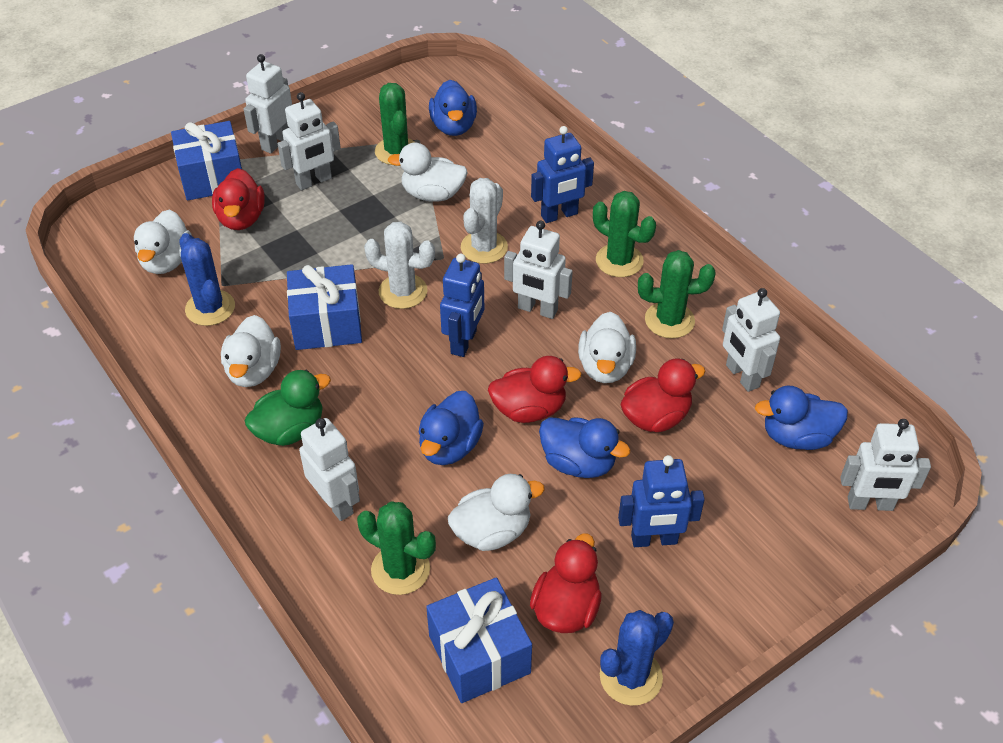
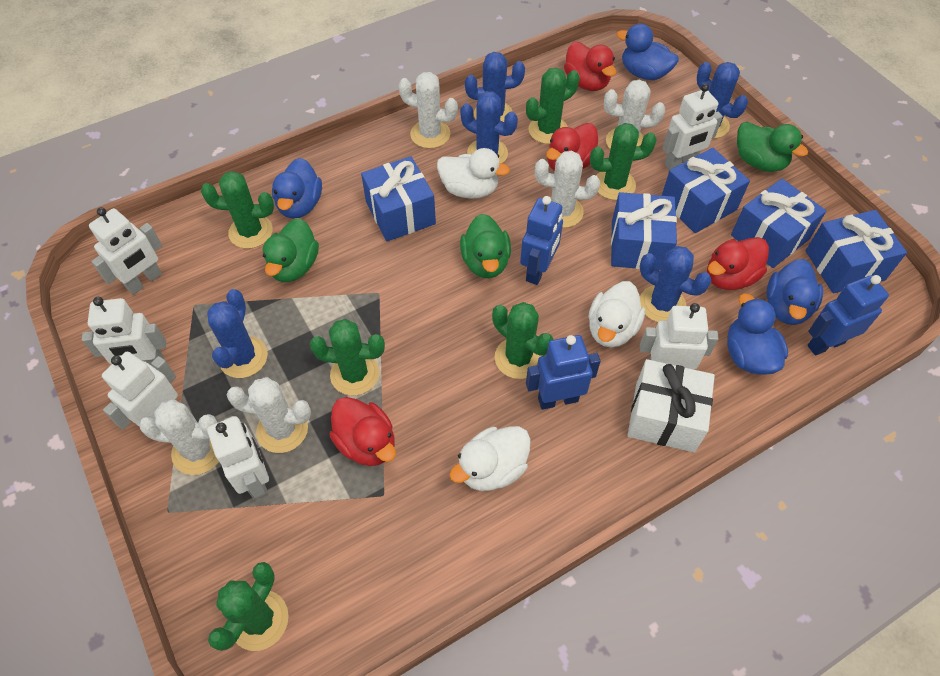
blue cactus: 2 -> 5
blue gift: 3 -> 5
green cactus: 4 -> 6
green duck: 1 -> 3
white cactus: 2 -> 5
white duck: 5 -> 3
white gift: 0 -> 1

